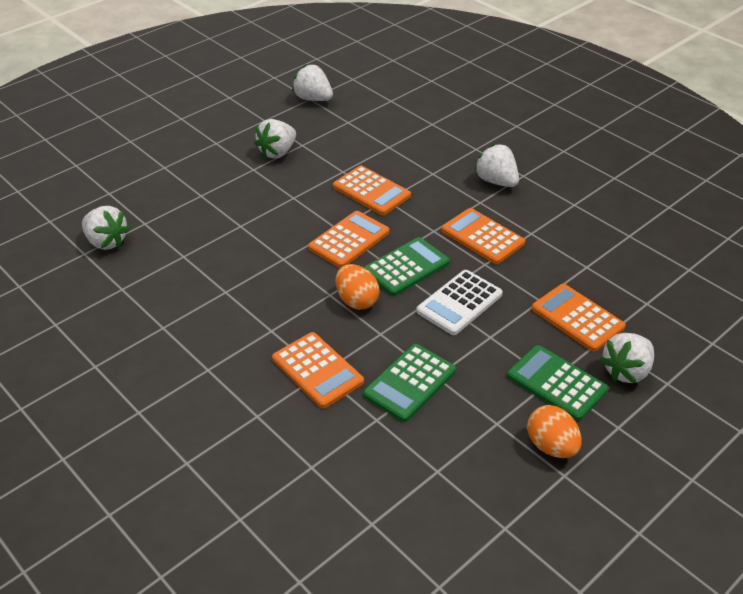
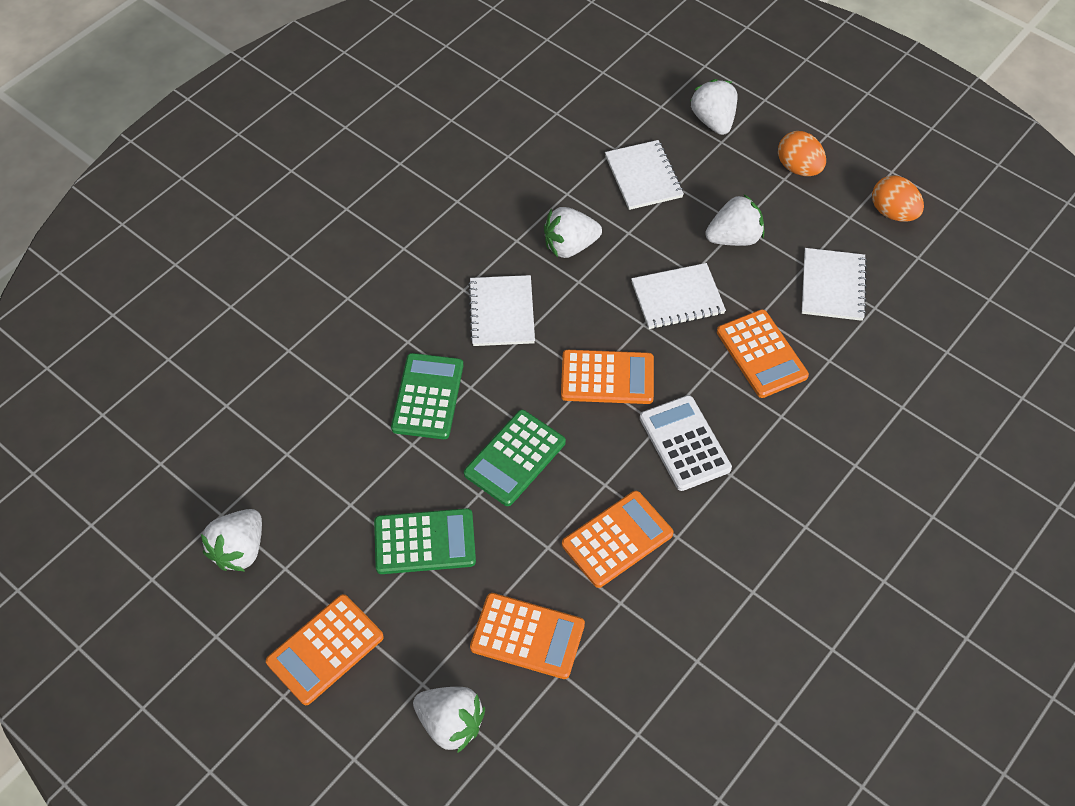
white notebook: 0 -> 4

